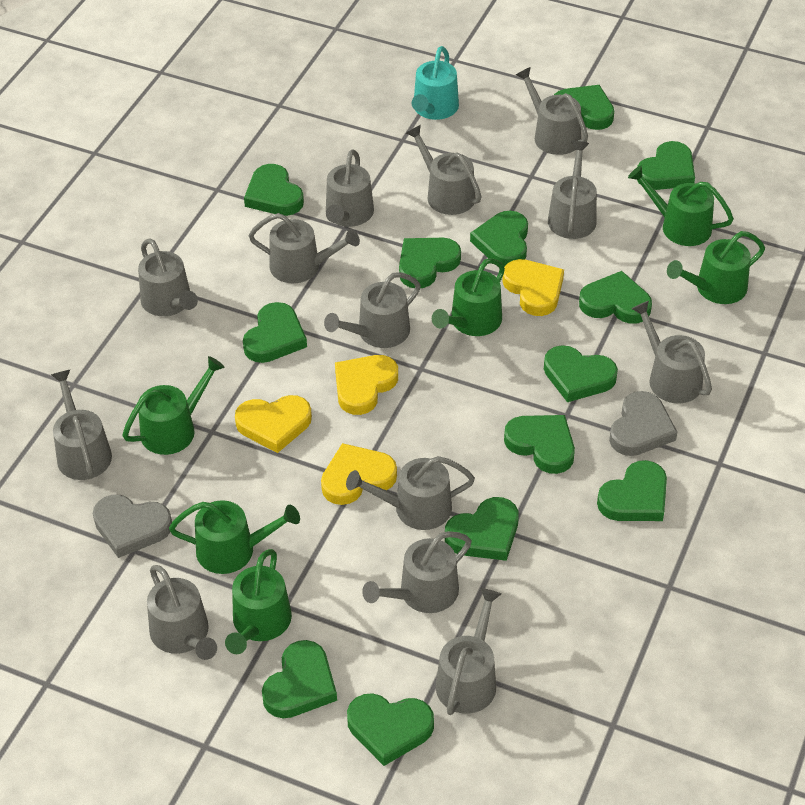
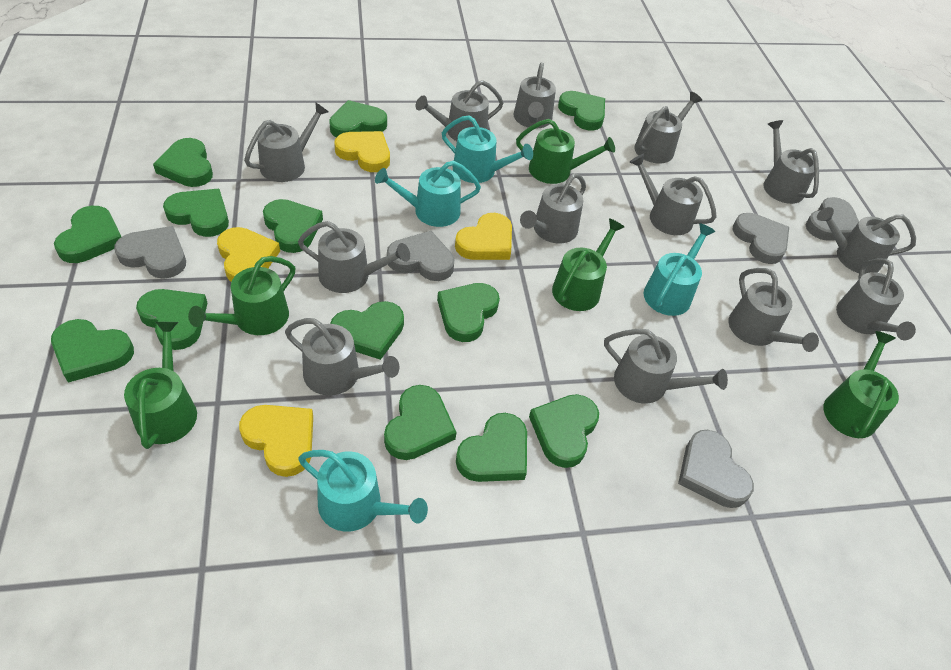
green watering can: 6 -> 5
grey heart: 2 -> 5
turquoise watering can: 1 -> 4

